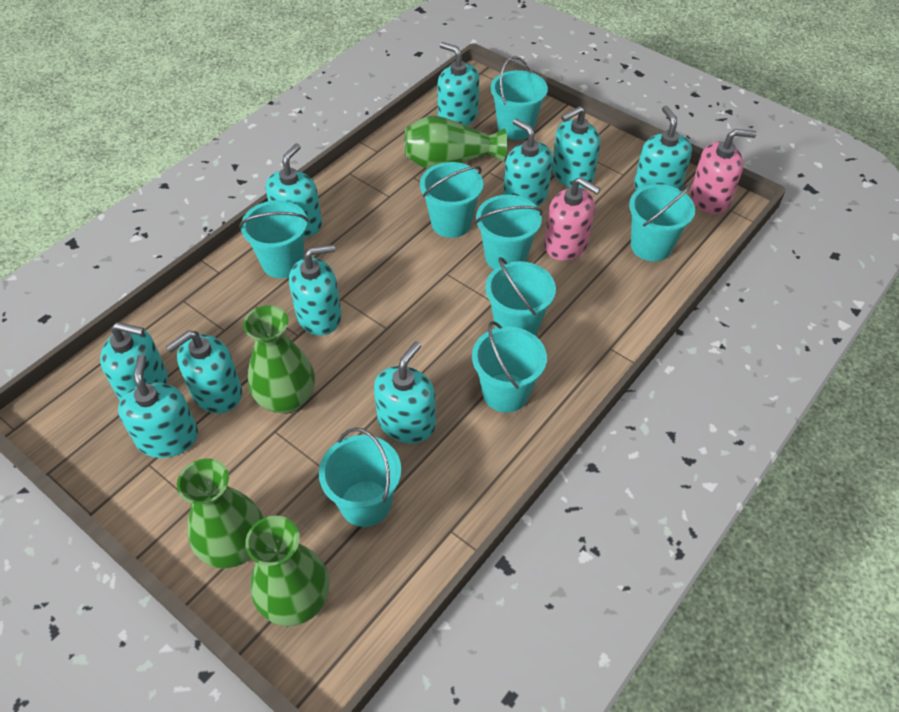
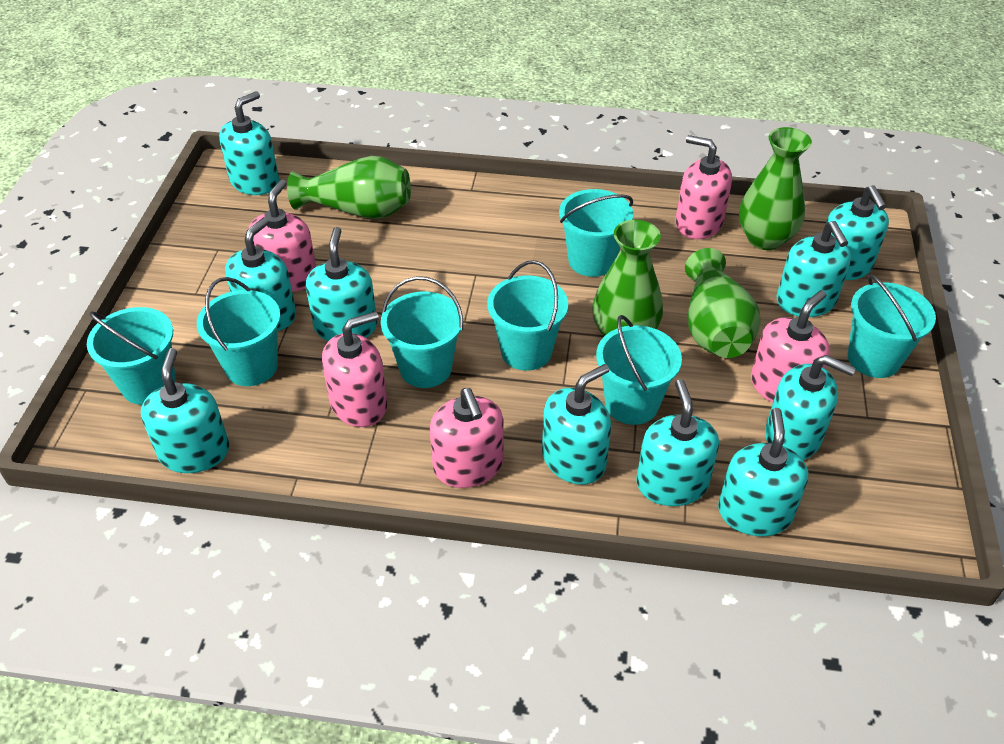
pink soap dispenser: 2 -> 5
turquoise bucket: 8 -> 7

